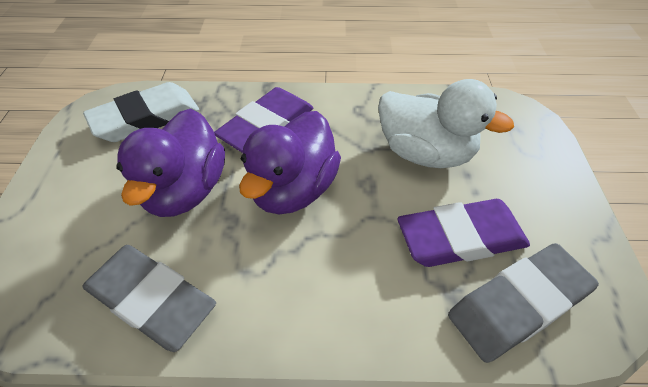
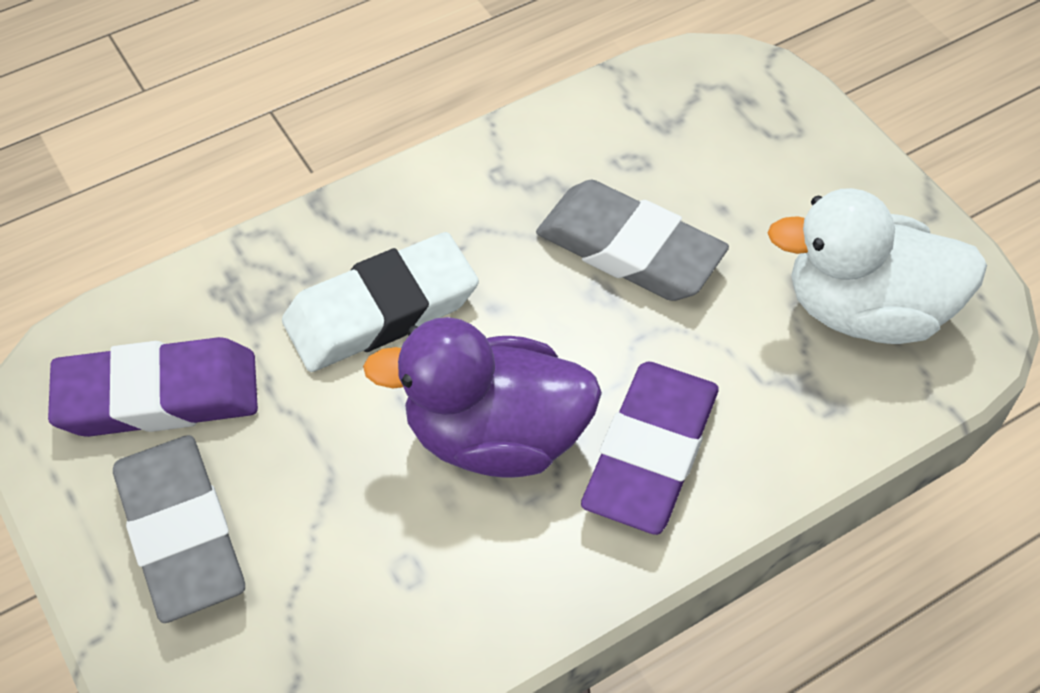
purple duck: 2 -> 1

